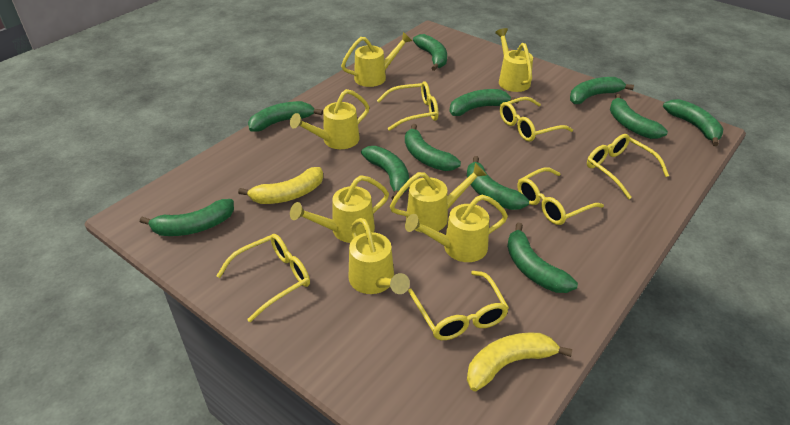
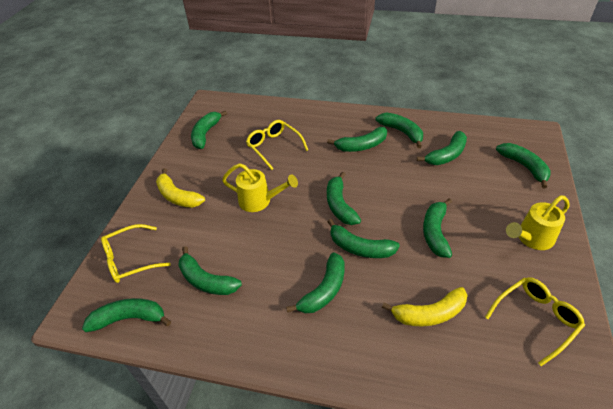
yellow glasses: 6 -> 3
yellow watering can: 7 -> 2

